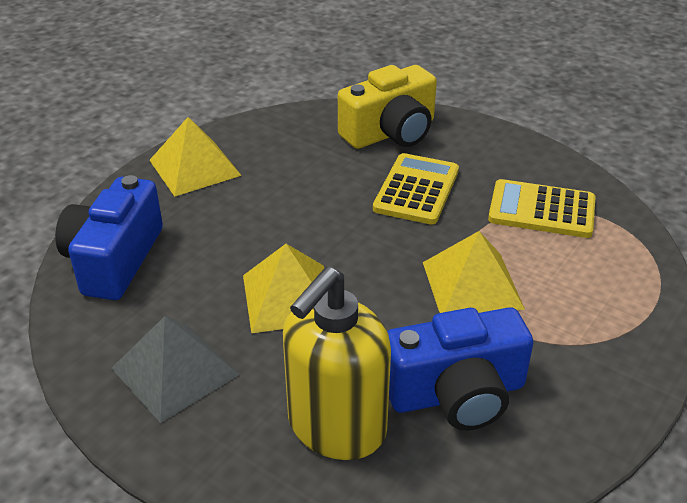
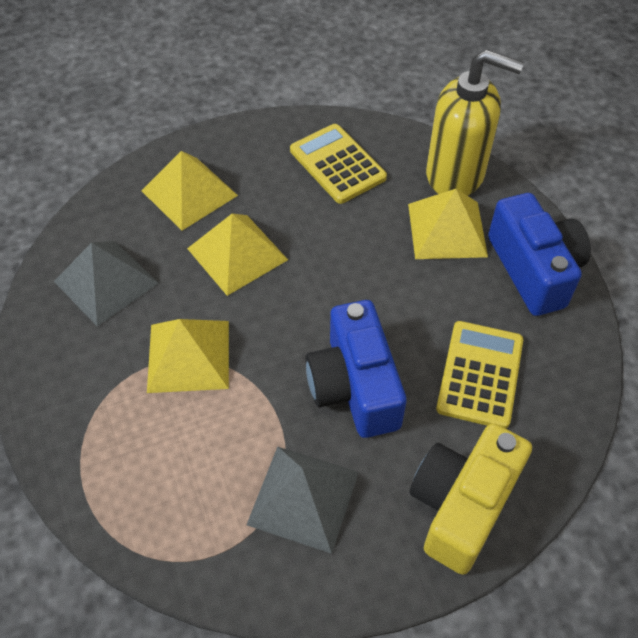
grey pyramid: 1 -> 2
yellow pyramid: 3 -> 4

